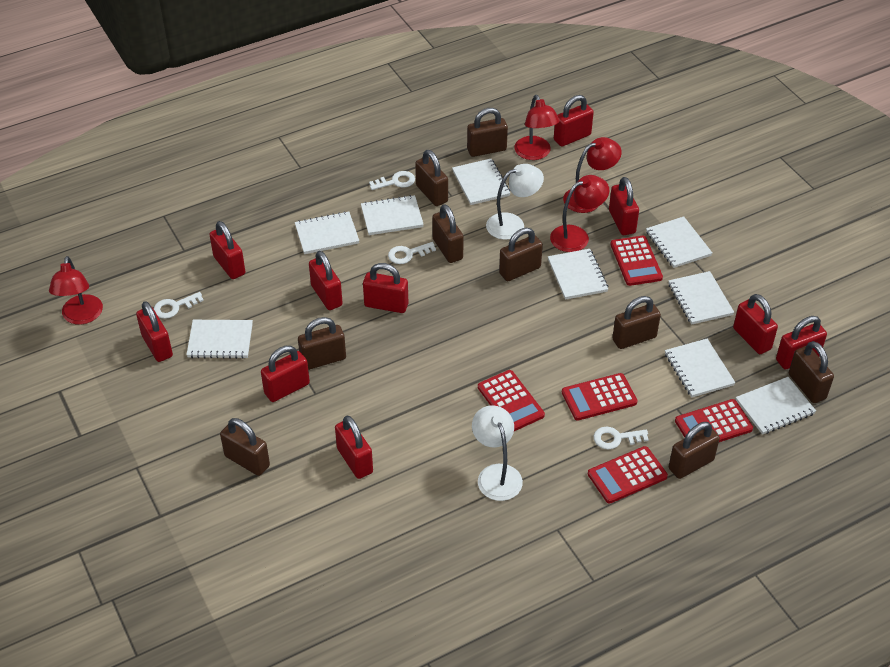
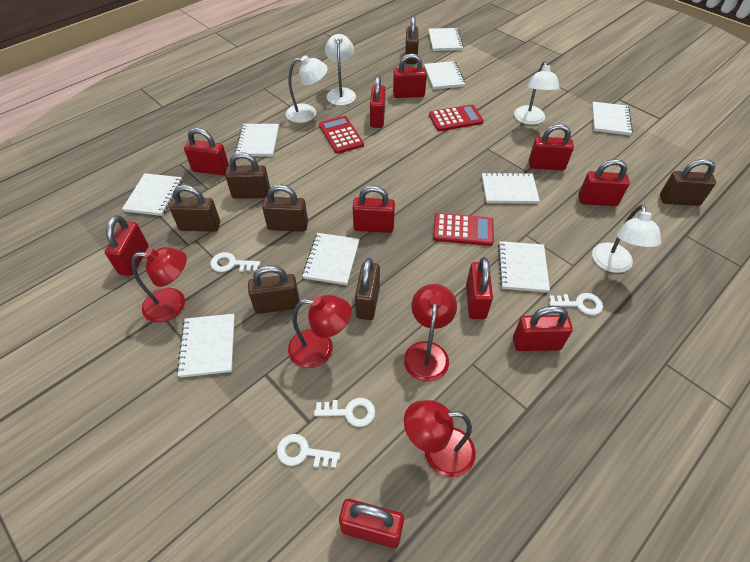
brown padlock: 9 -> 7
red calculator: 5 -> 3
white lamp: 2 -> 4

